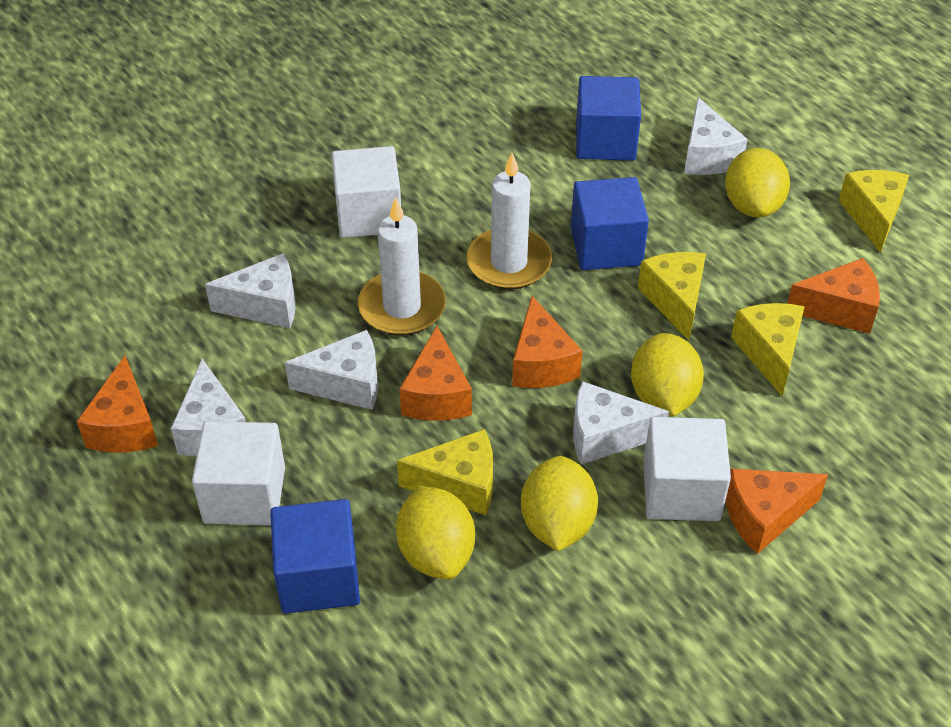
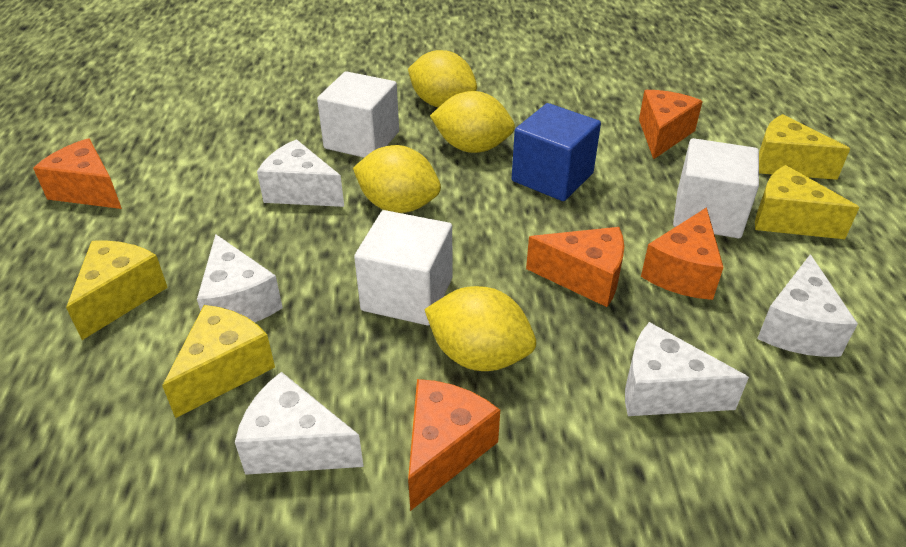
blue cube: 3 -> 1
white candle: 2 -> 0

